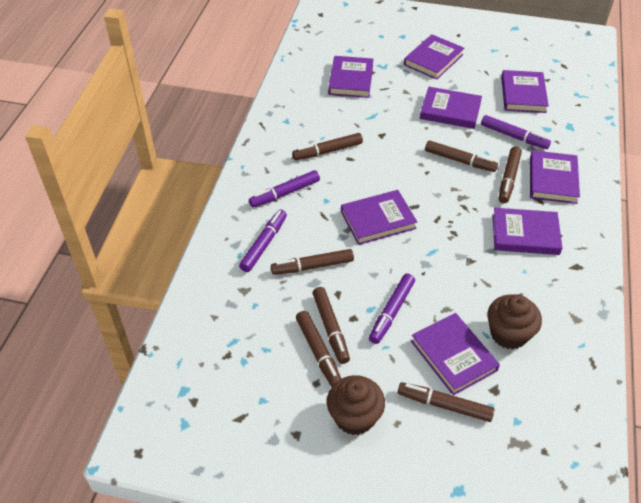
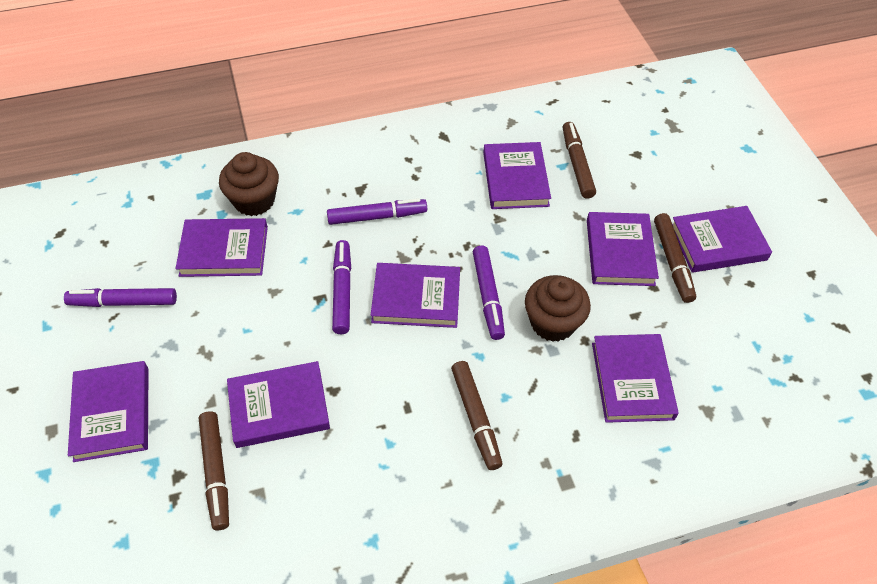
brown marker: 7 -> 4

